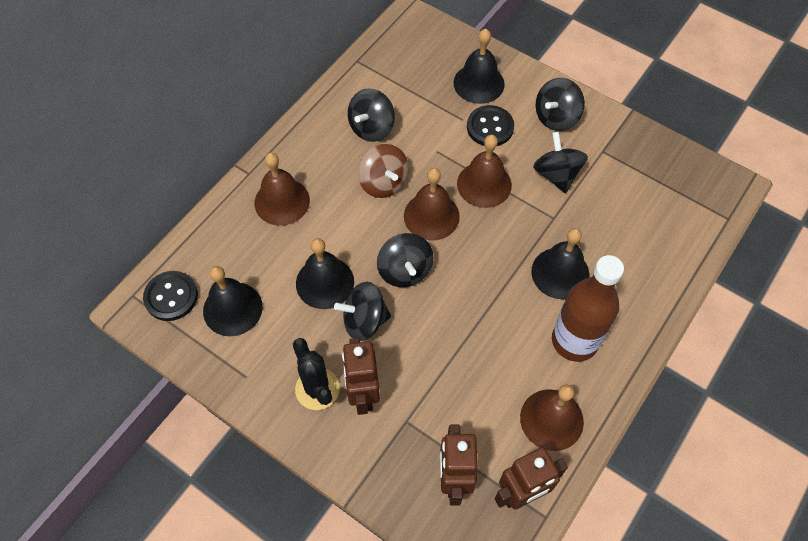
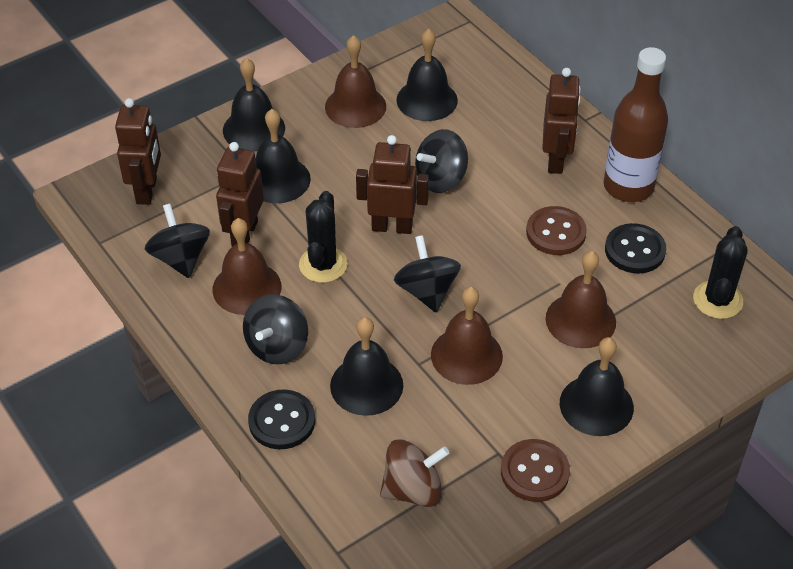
black bell: 4 -> 5
black cactus: 1 -> 2
black spinning top: 5 -> 4
brown button: 0 -> 2
brown robot: 3 -> 4

